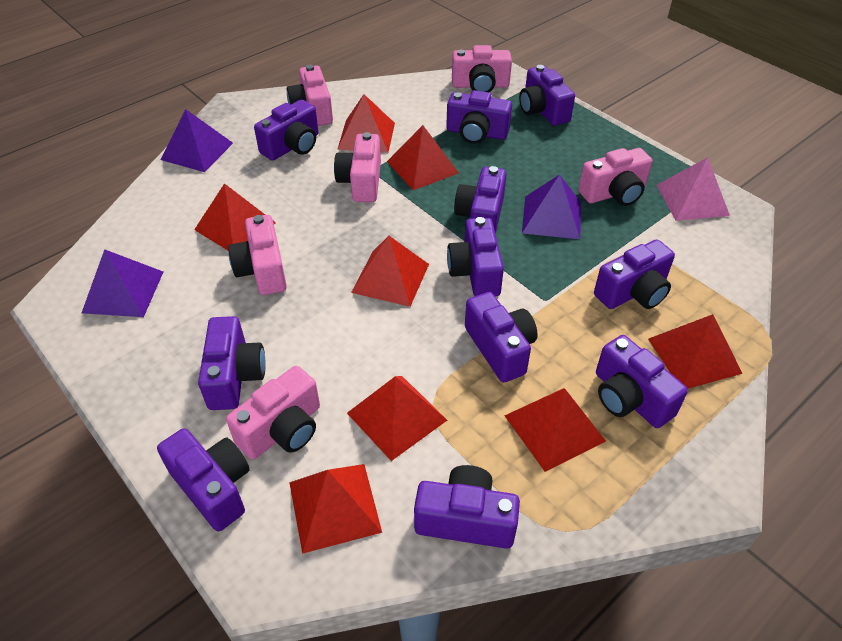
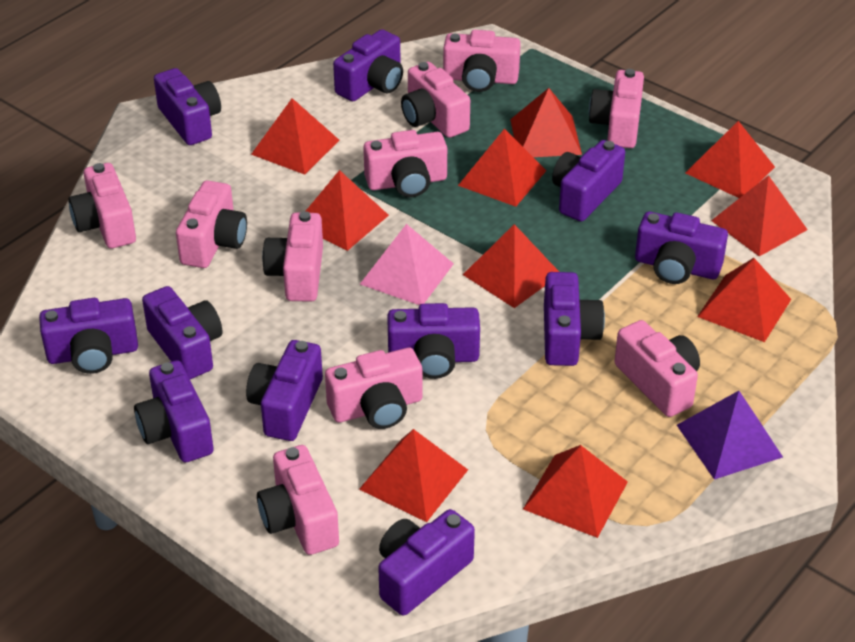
pink camera: 6 -> 10
purple pyramid: 3 -> 1
red pyramid: 8 -> 10

